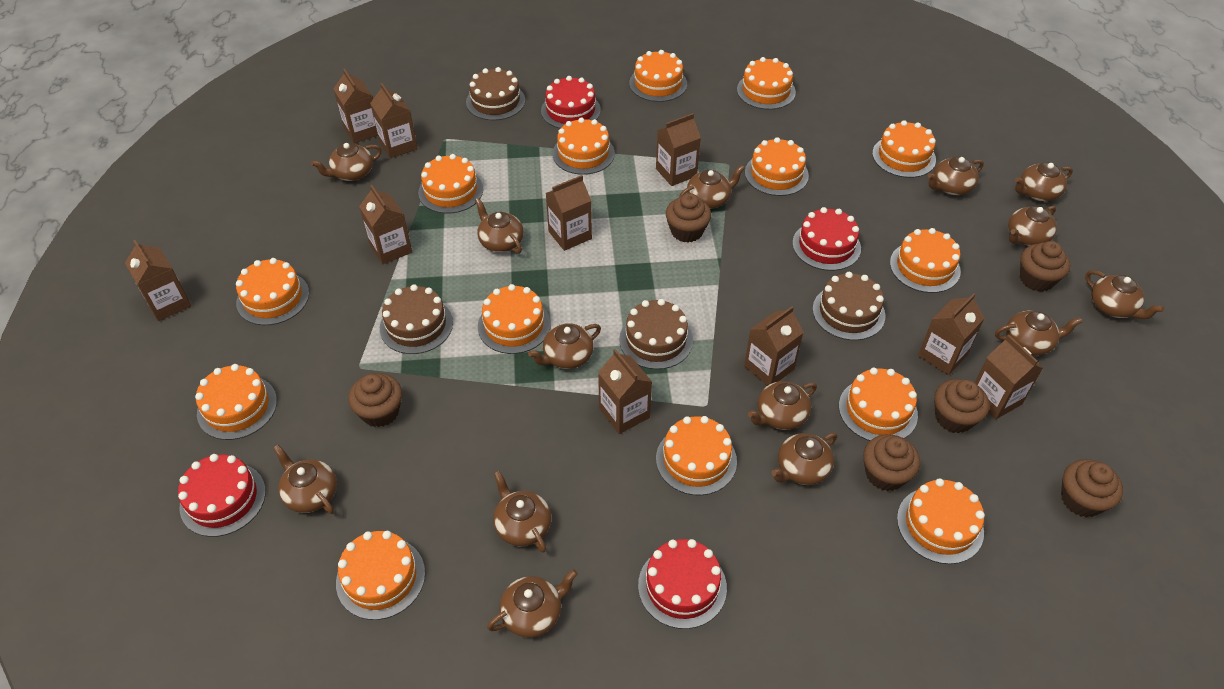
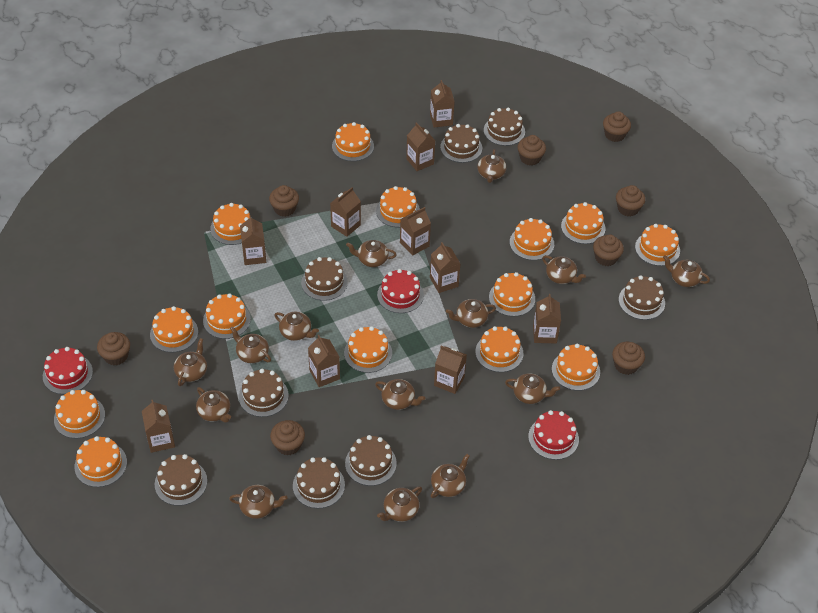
brown cake: 4 -> 8
brown cupcake: 6 -> 8
red cake: 4 -> 3

